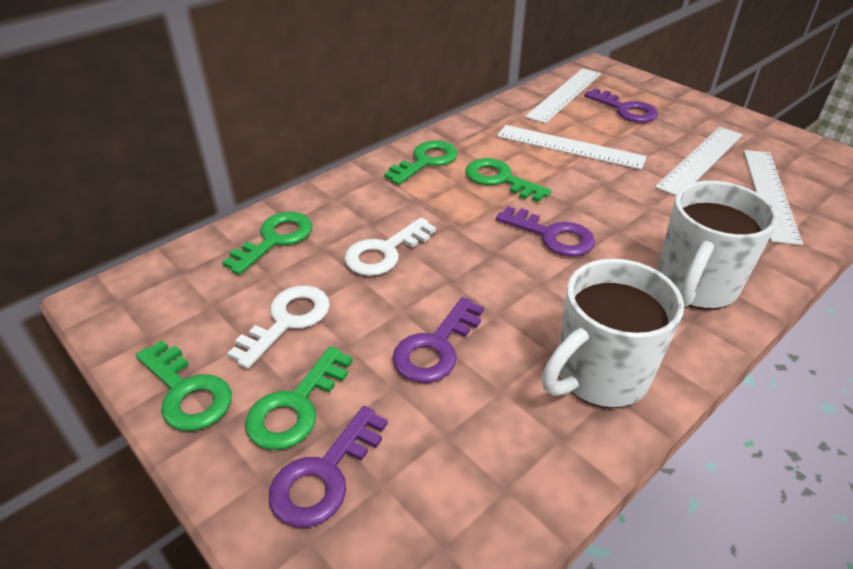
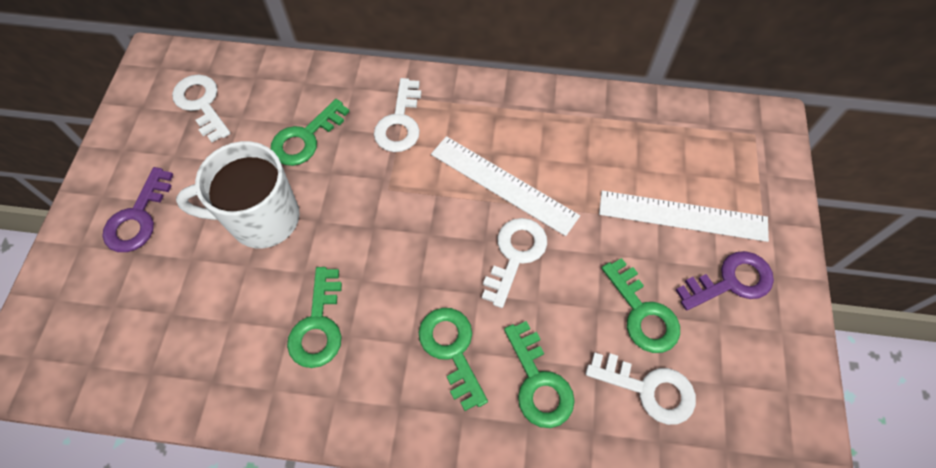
purple key: 4 -> 2
white key: 2 -> 4
white mug: 2 -> 1
white ruler: 4 -> 2

